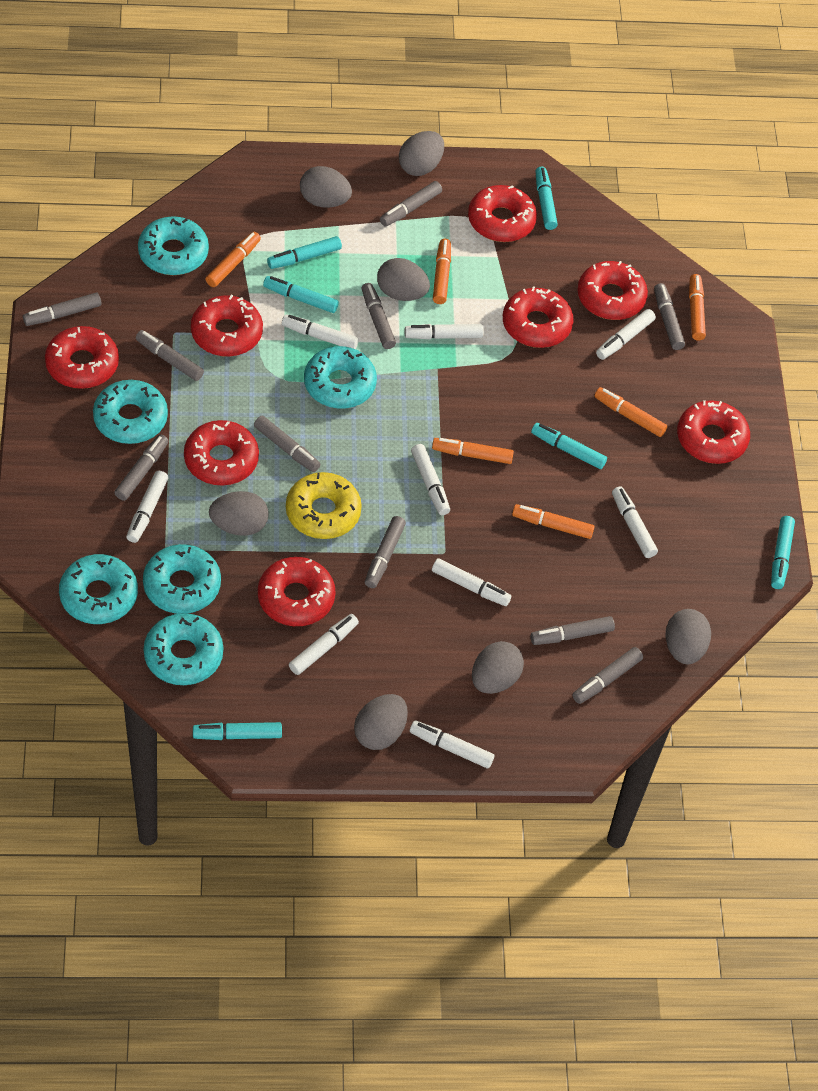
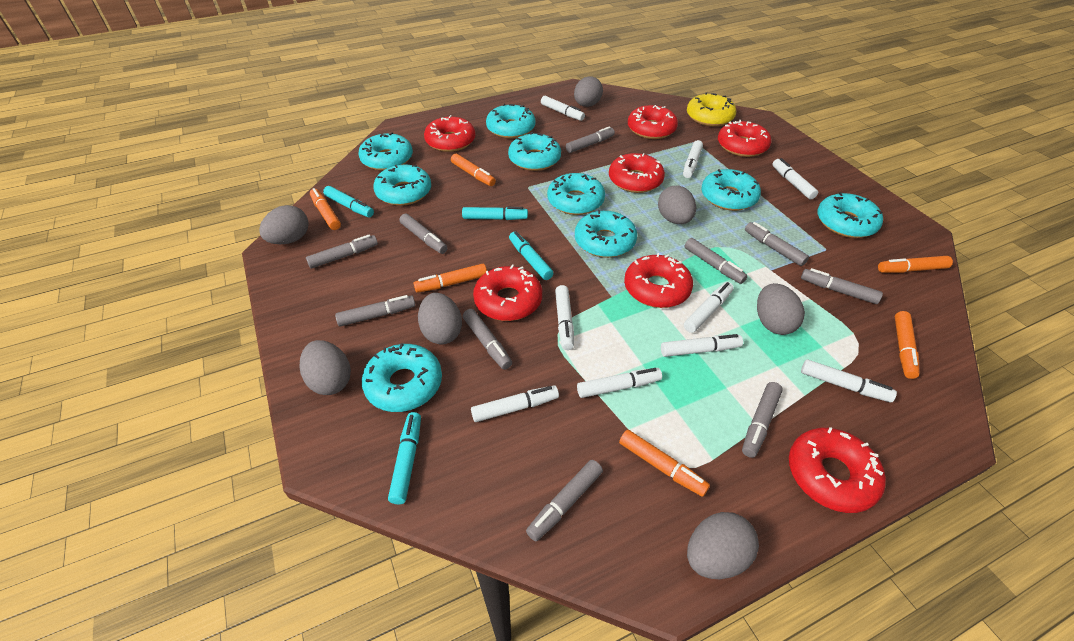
red donut: 8 -> 7
turquoise donut: 6 -> 9
turquoise marker: 6 -> 4

